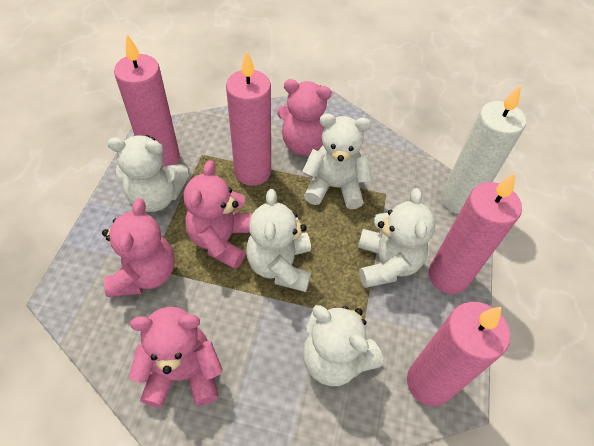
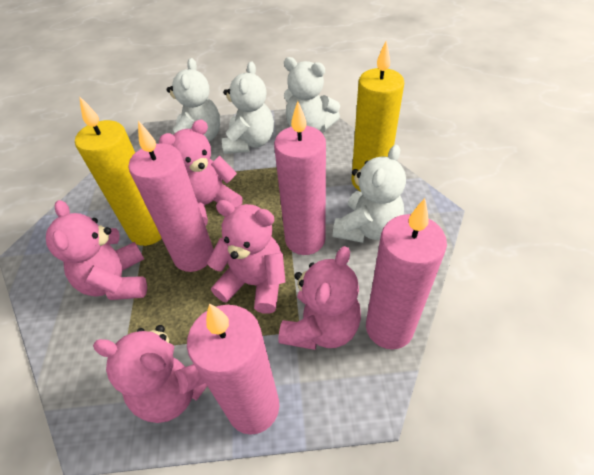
pink teddy bear: 4 -> 5
white candle: 1 -> 0
white teddy bear: 5 -> 4
yellow candle: 0 -> 2

